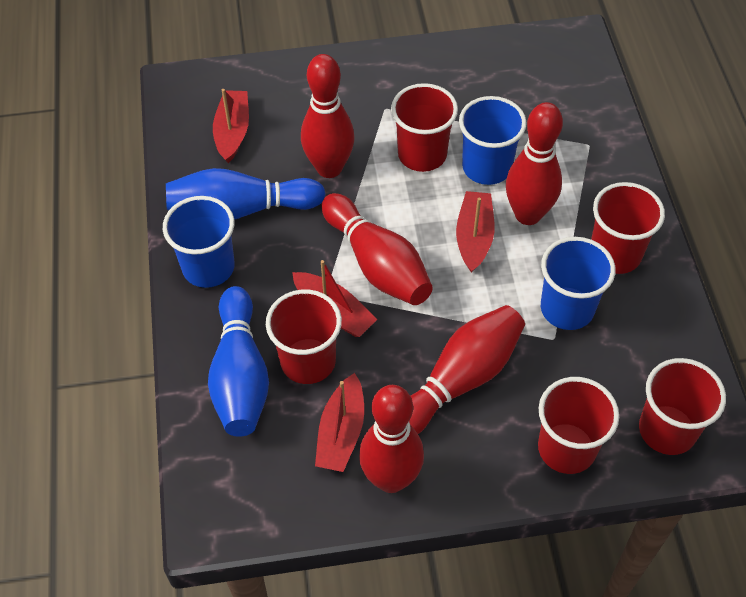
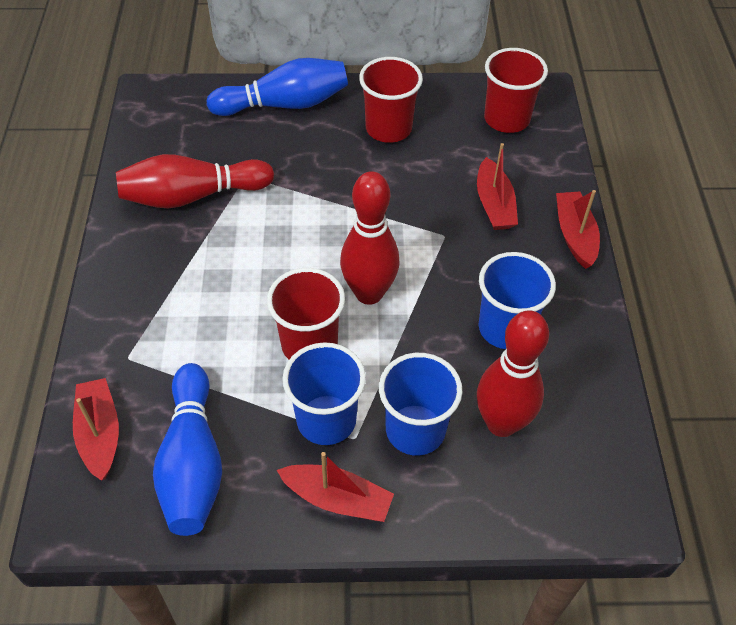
red bowling pin: 5 -> 3
red cup: 5 -> 3

